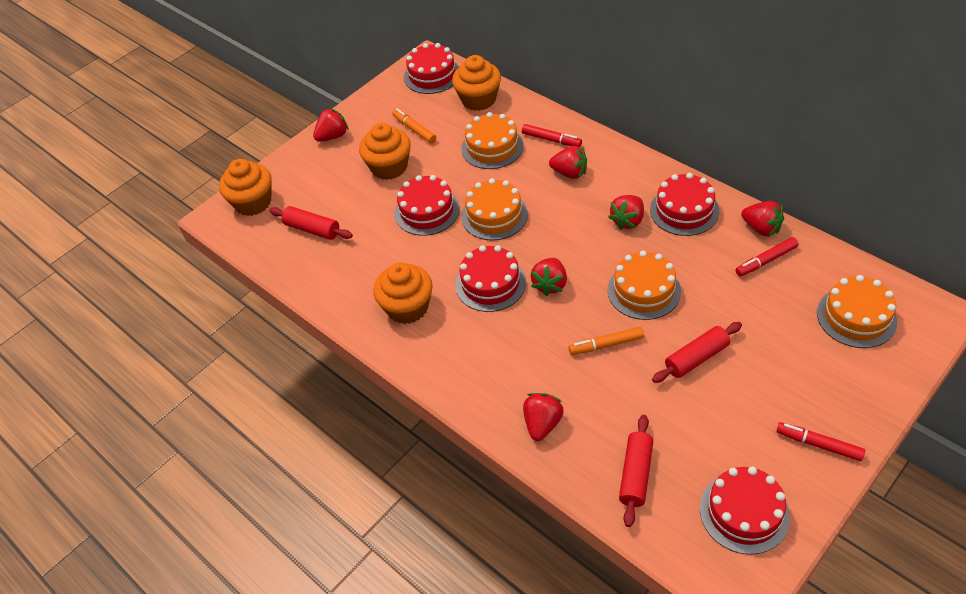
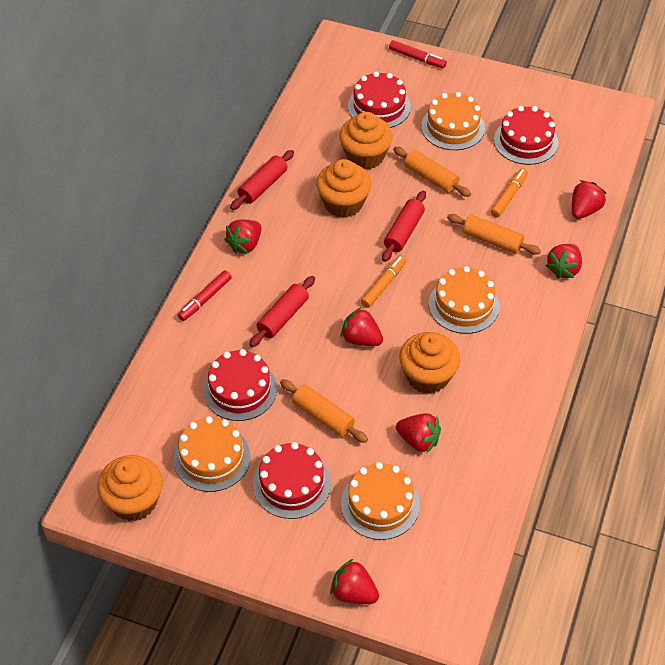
orange rolling pin: 0 -> 3
red cake: 5 -> 4
red marker: 3 -> 2

